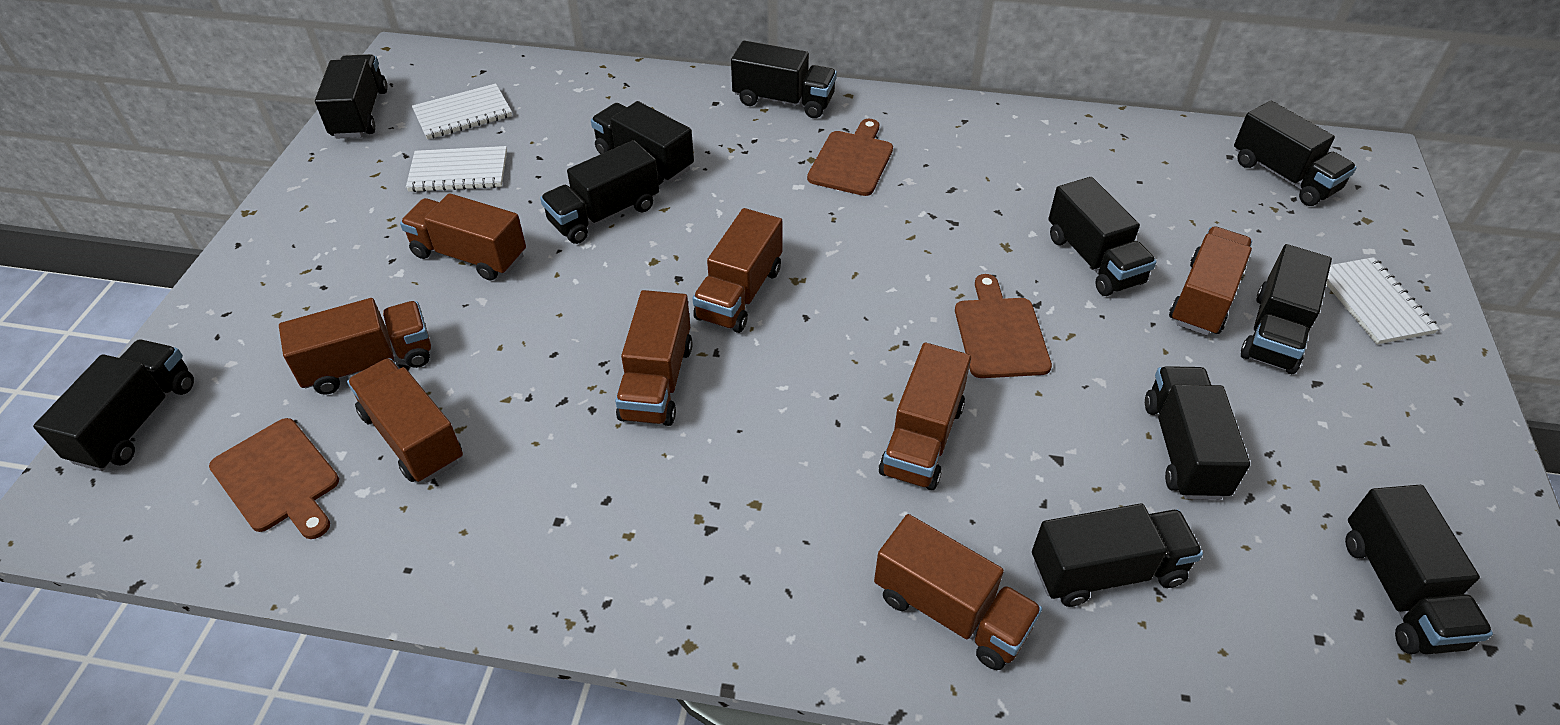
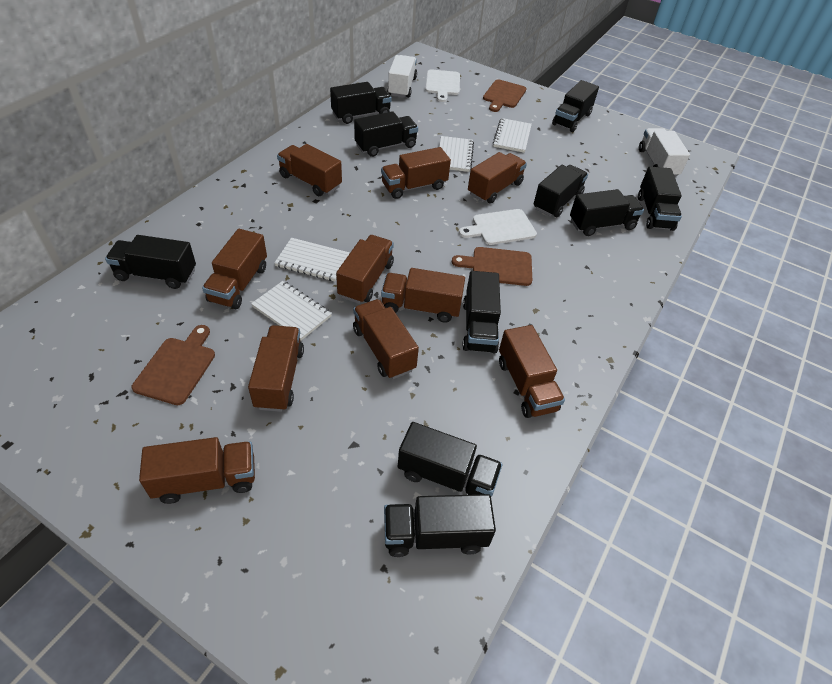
black truck: 11 -> 10
brown truck: 8 -> 10
white cutting board: 0 -> 2
white notebook: 3 -> 4
white truck: 0 -> 2

